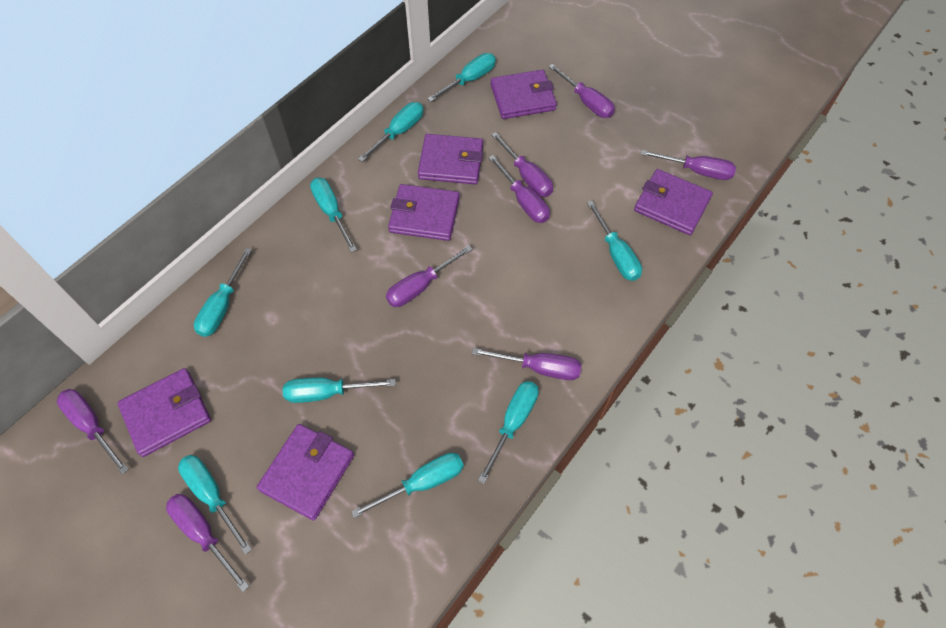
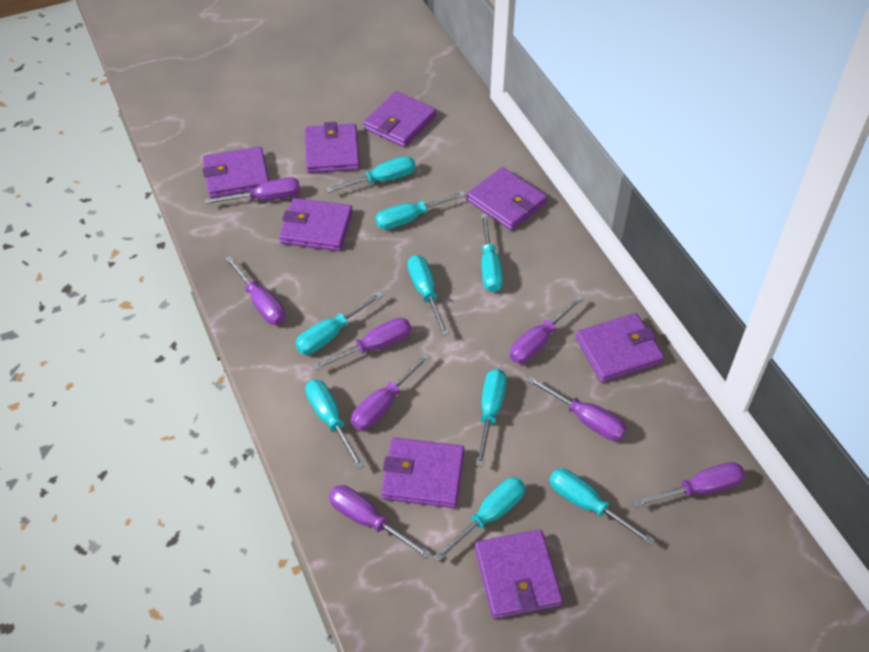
purple wallet: 6 -> 8

